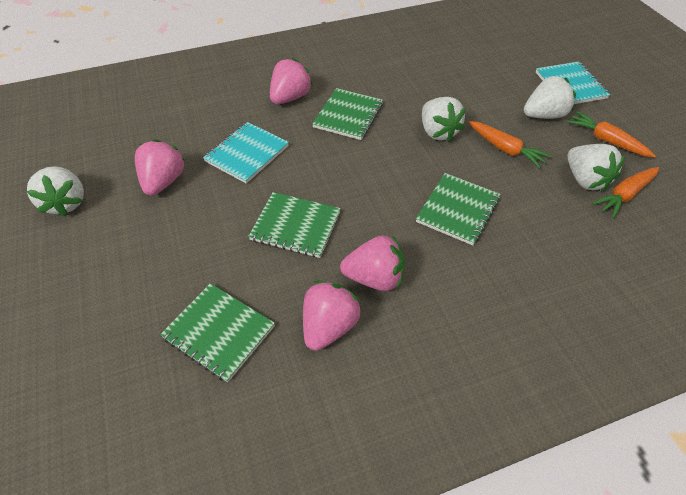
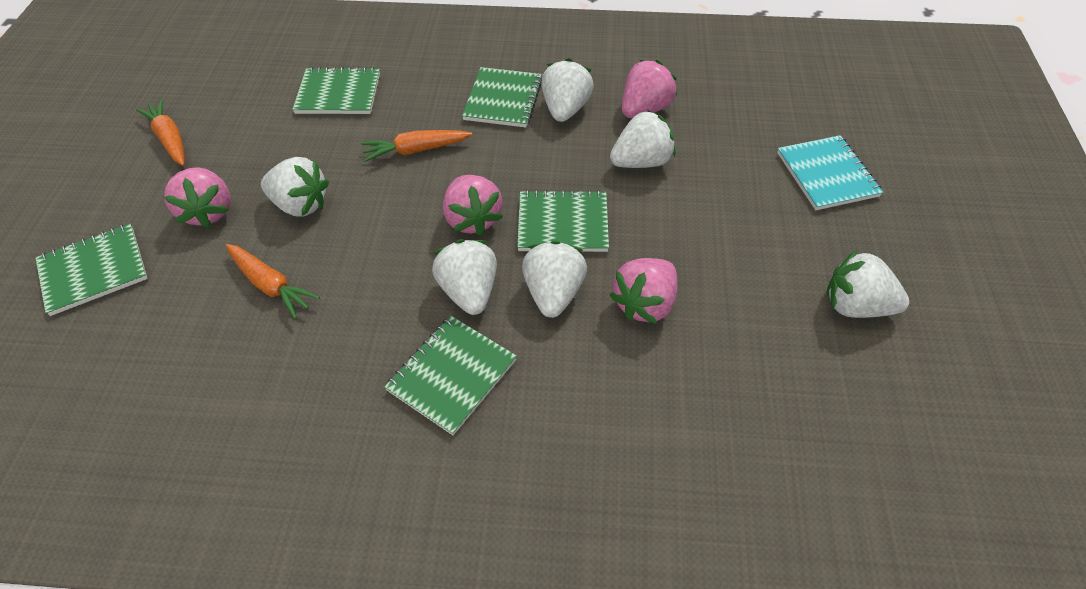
green notebook: 4 -> 5
turquoise notebook: 2 -> 1
white strawberry: 4 -> 6

